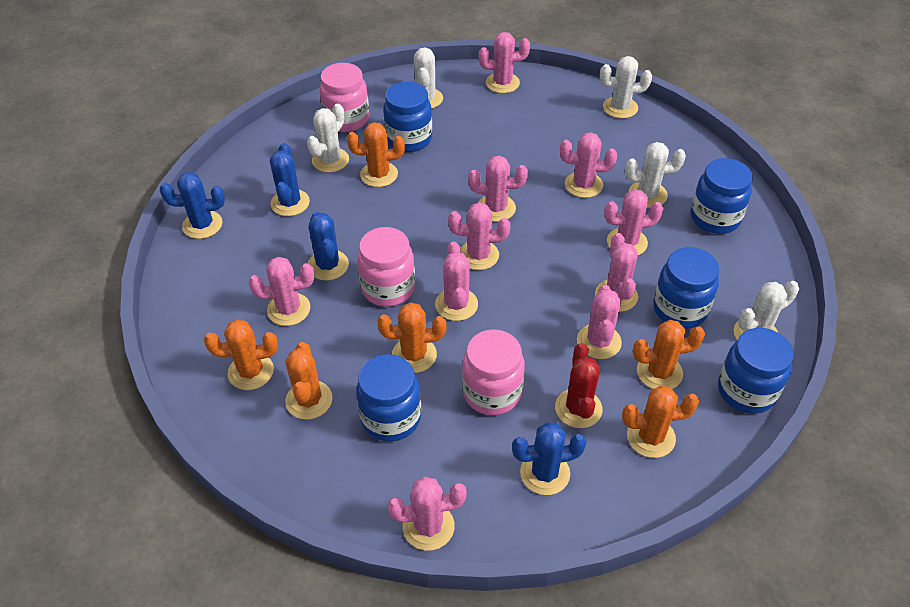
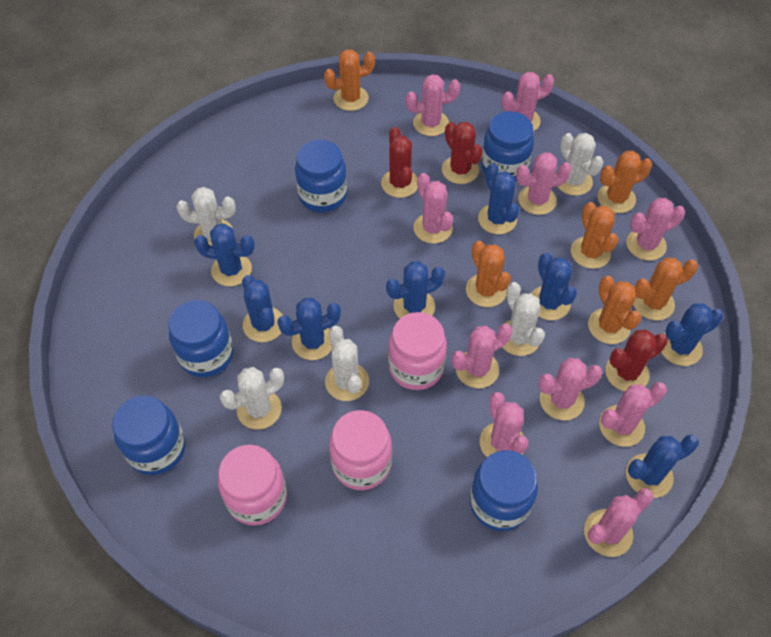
blue cactus: 4 -> 8
red cactus: 1 -> 3

